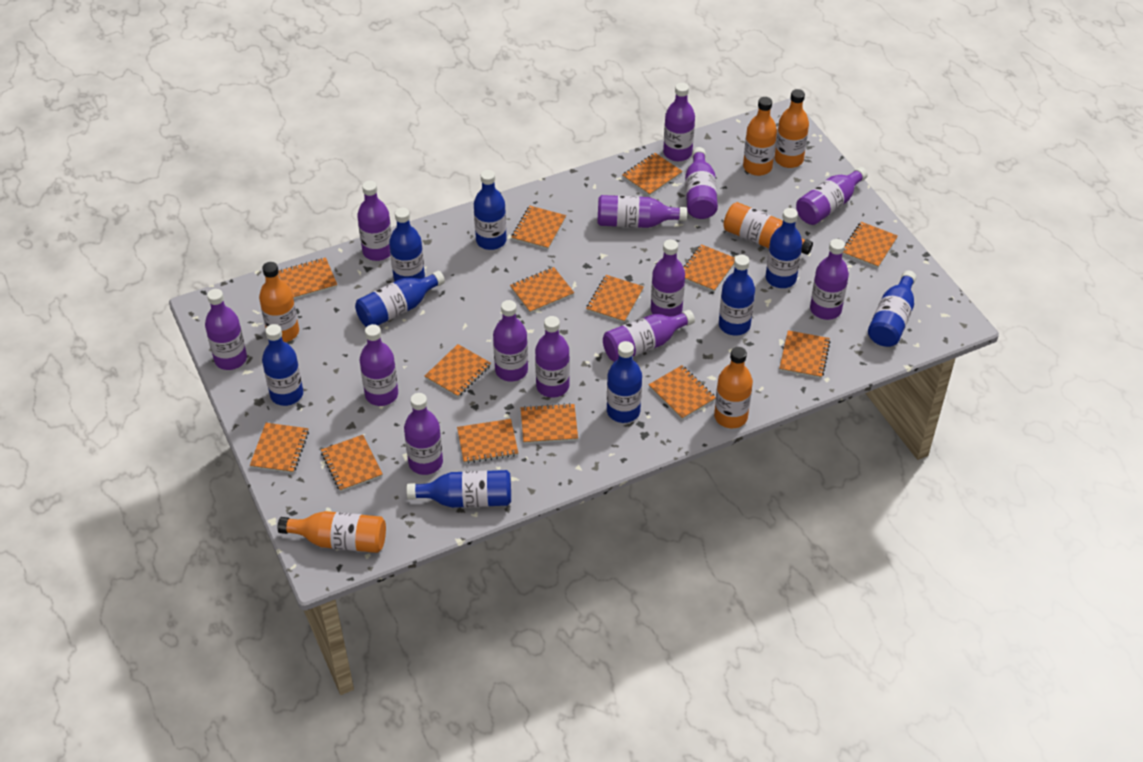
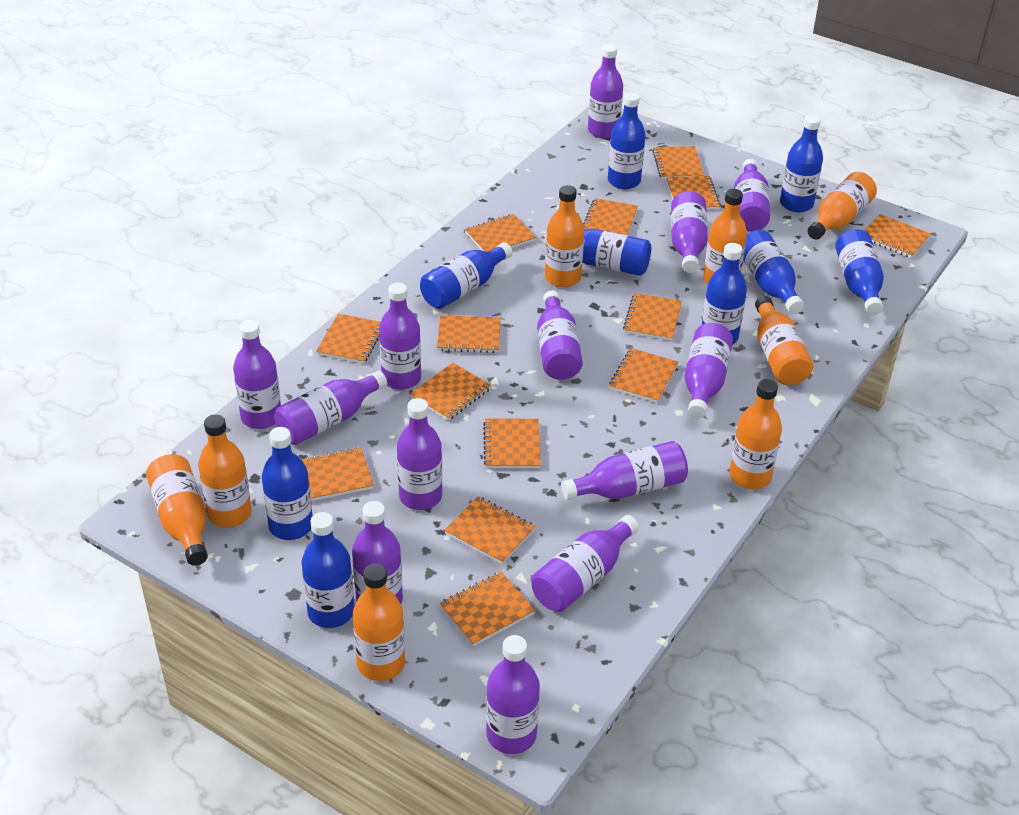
orange bottle: 6 -> 8

